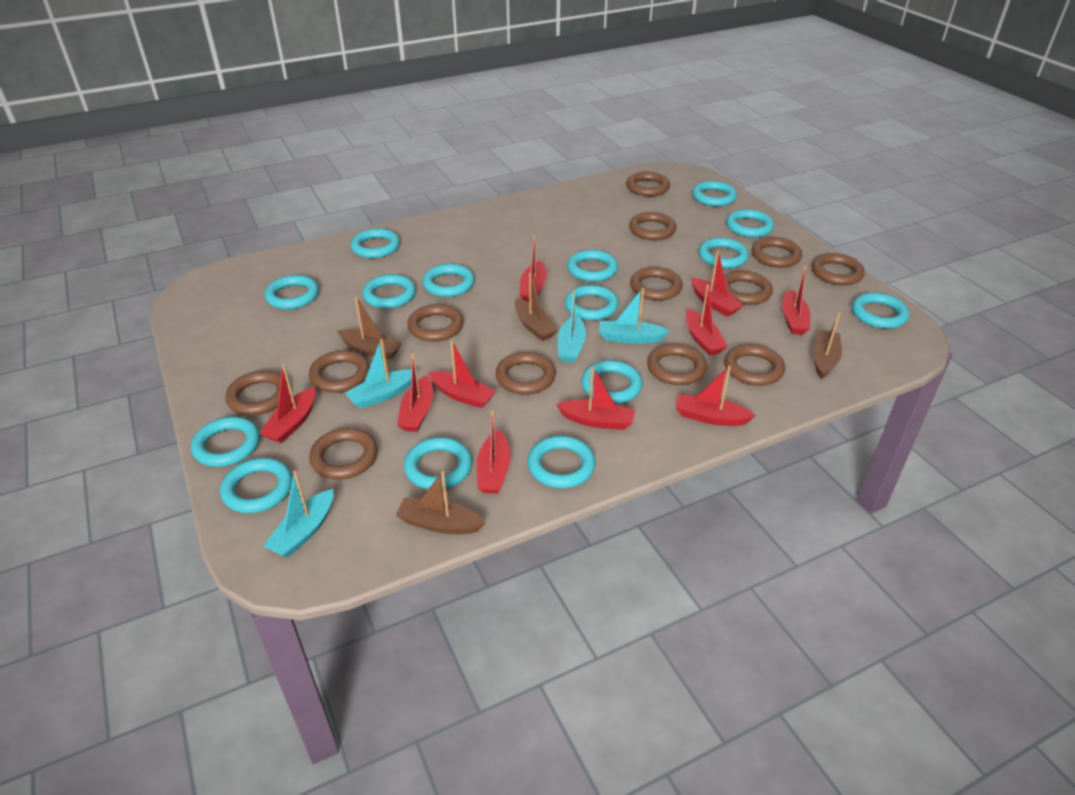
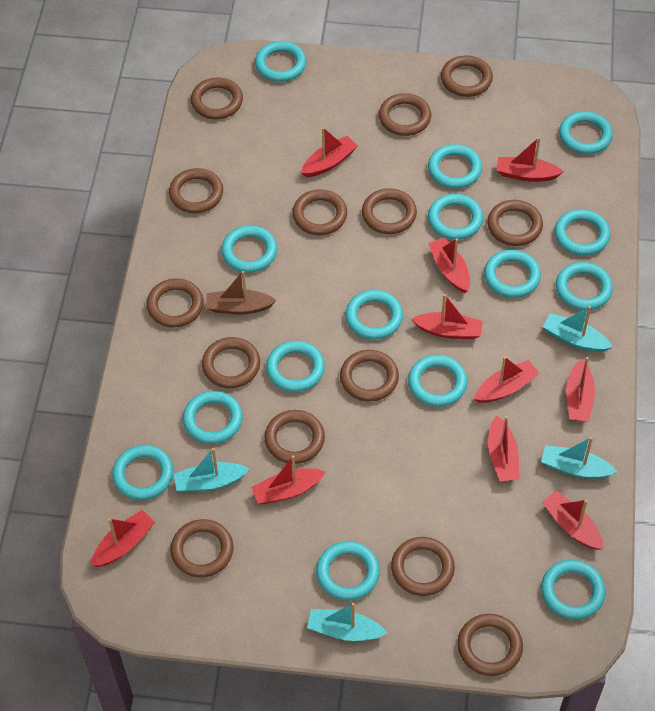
brown boat: 4 -> 1
brown ring: 13 -> 14

